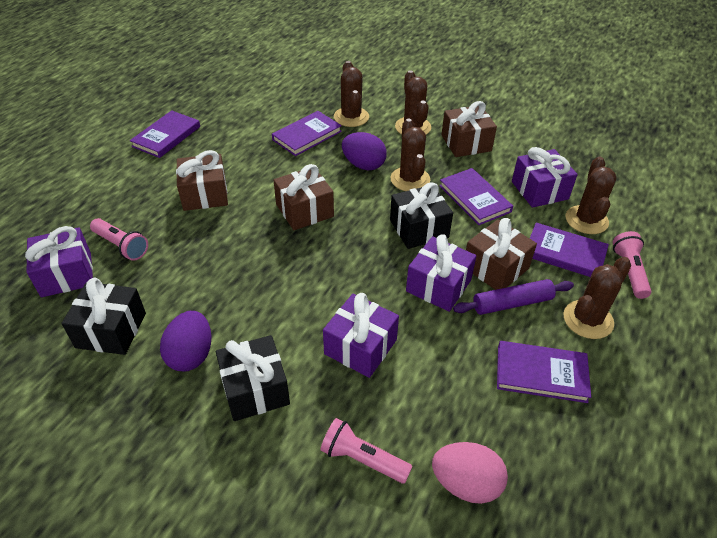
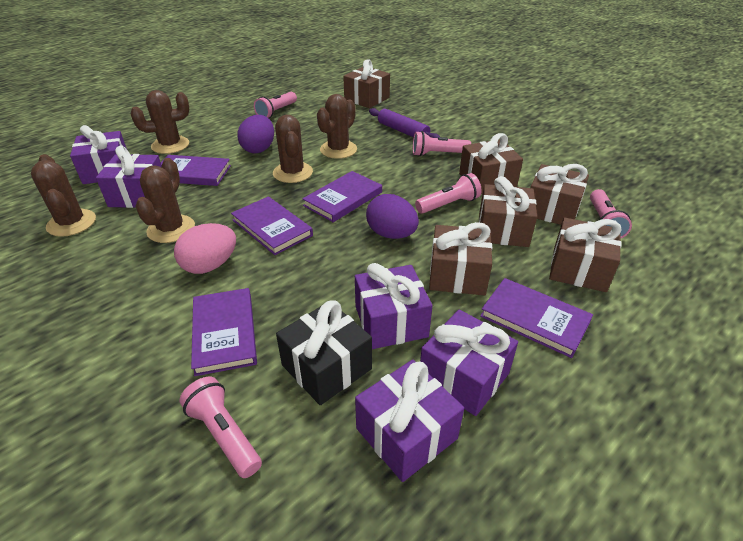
black gift: 3 -> 1
brown gift: 4 -> 6
pink flashlight: 3 -> 5
purple gift: 4 -> 5

